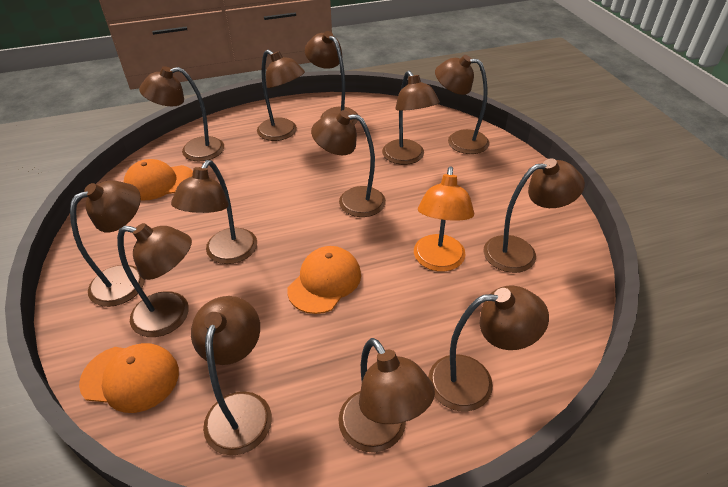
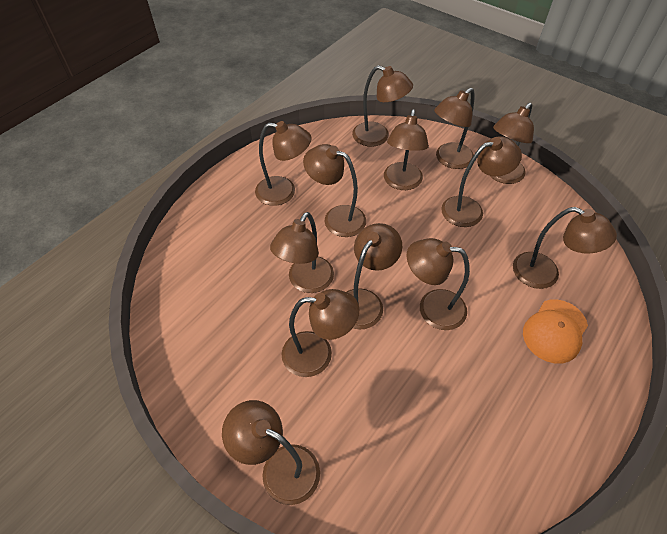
orange cap: 3 -> 1
orange lamp: 1 -> 0

